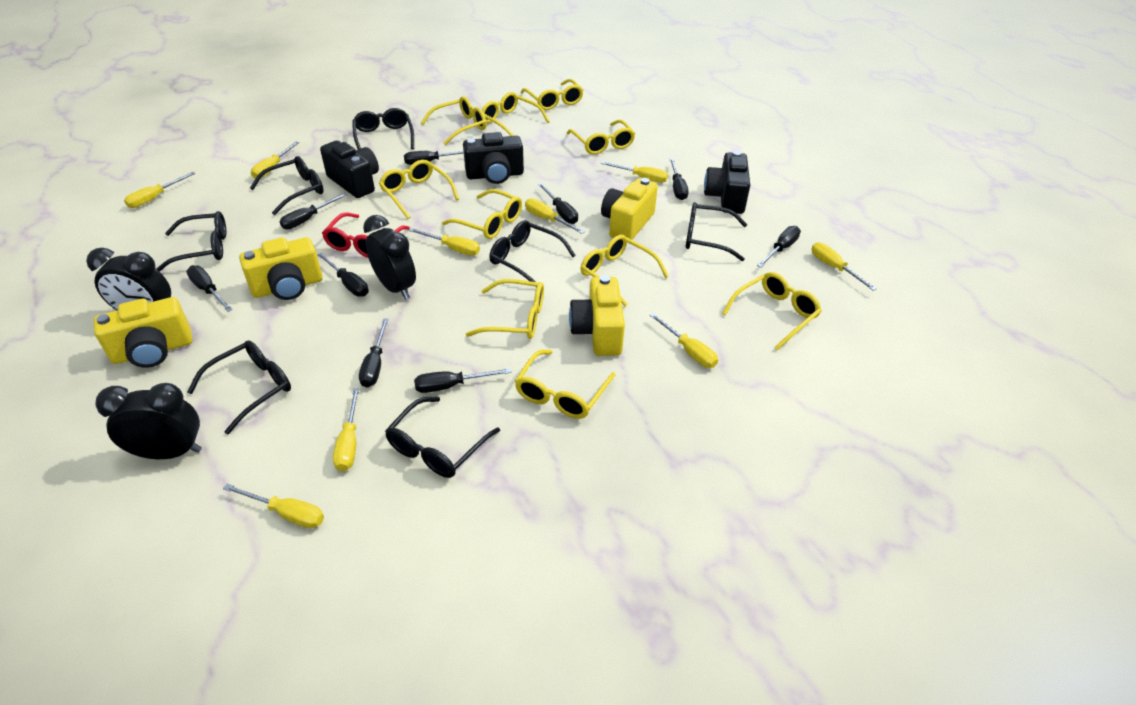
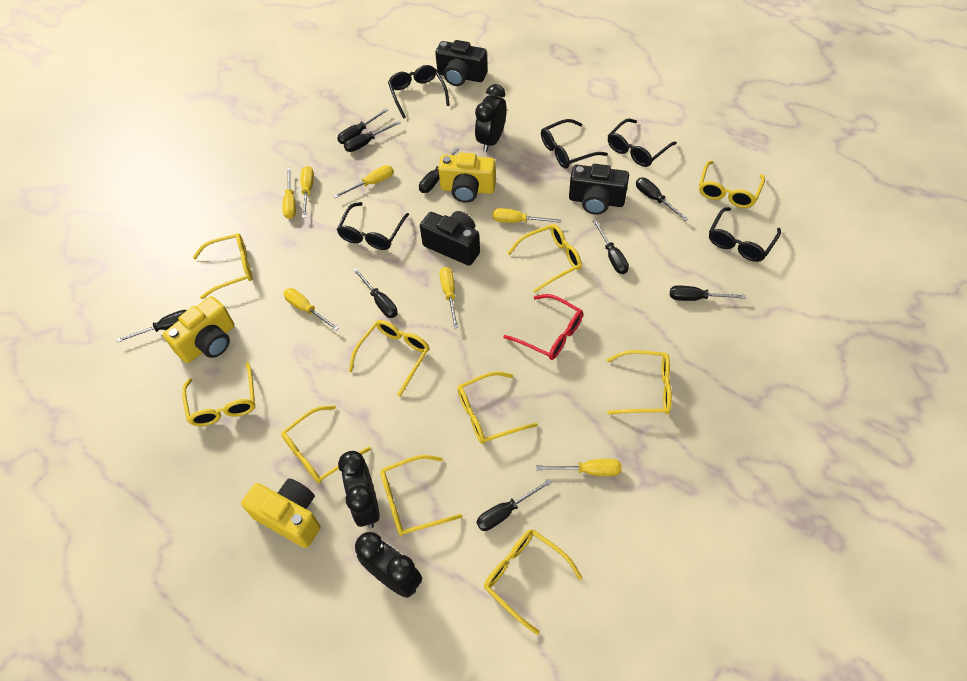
black glasses: 7 -> 5
yellow camera: 4 -> 3
yellow screwdriver: 9 -> 7

